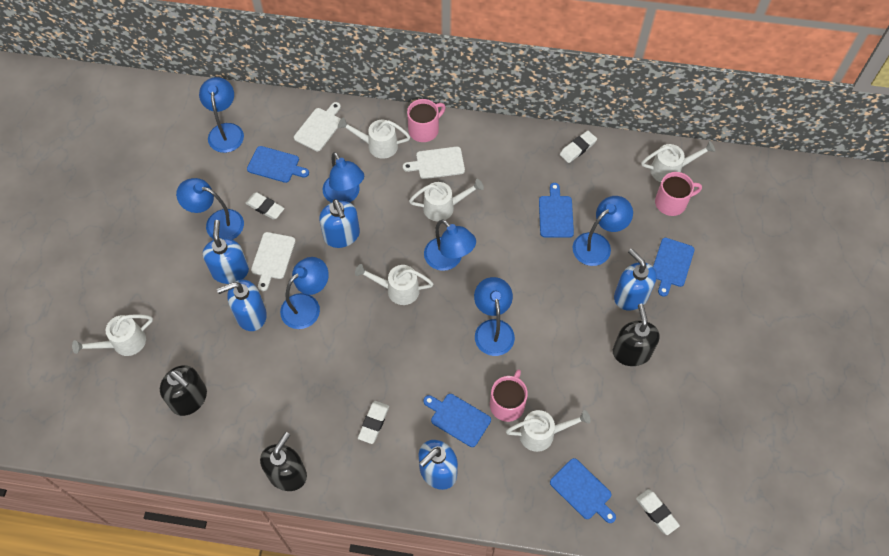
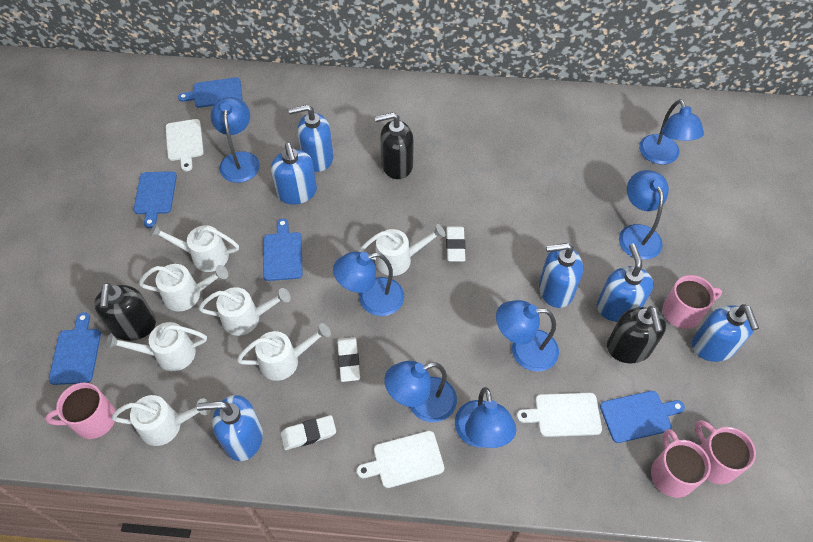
blue soap dispenser: 5 -> 6
pink mug: 3 -> 4
white eraser: 4 -> 3
white watering can: 6 -> 7

